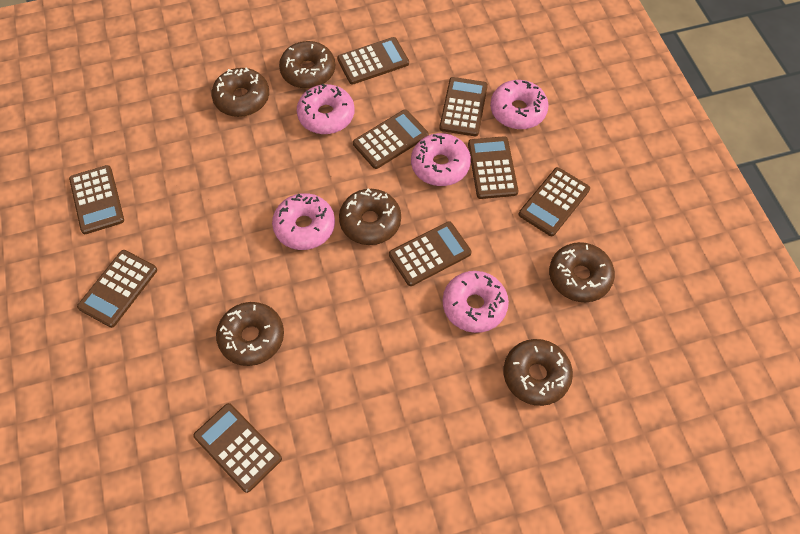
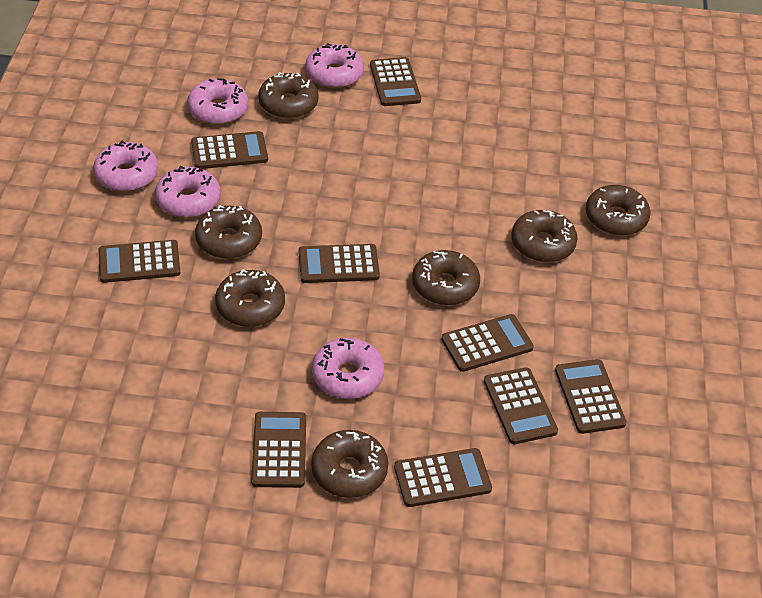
brown donut: 6 -> 7

